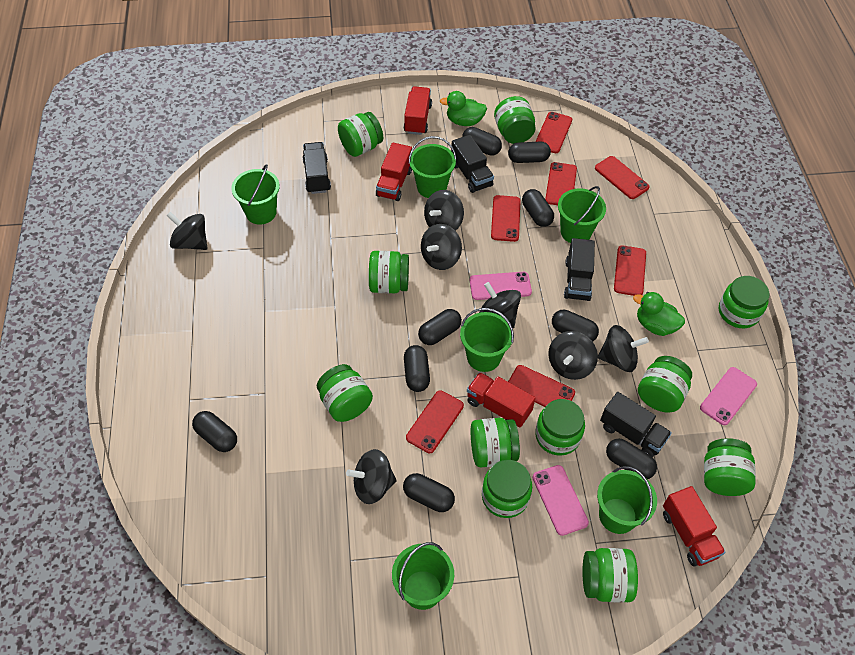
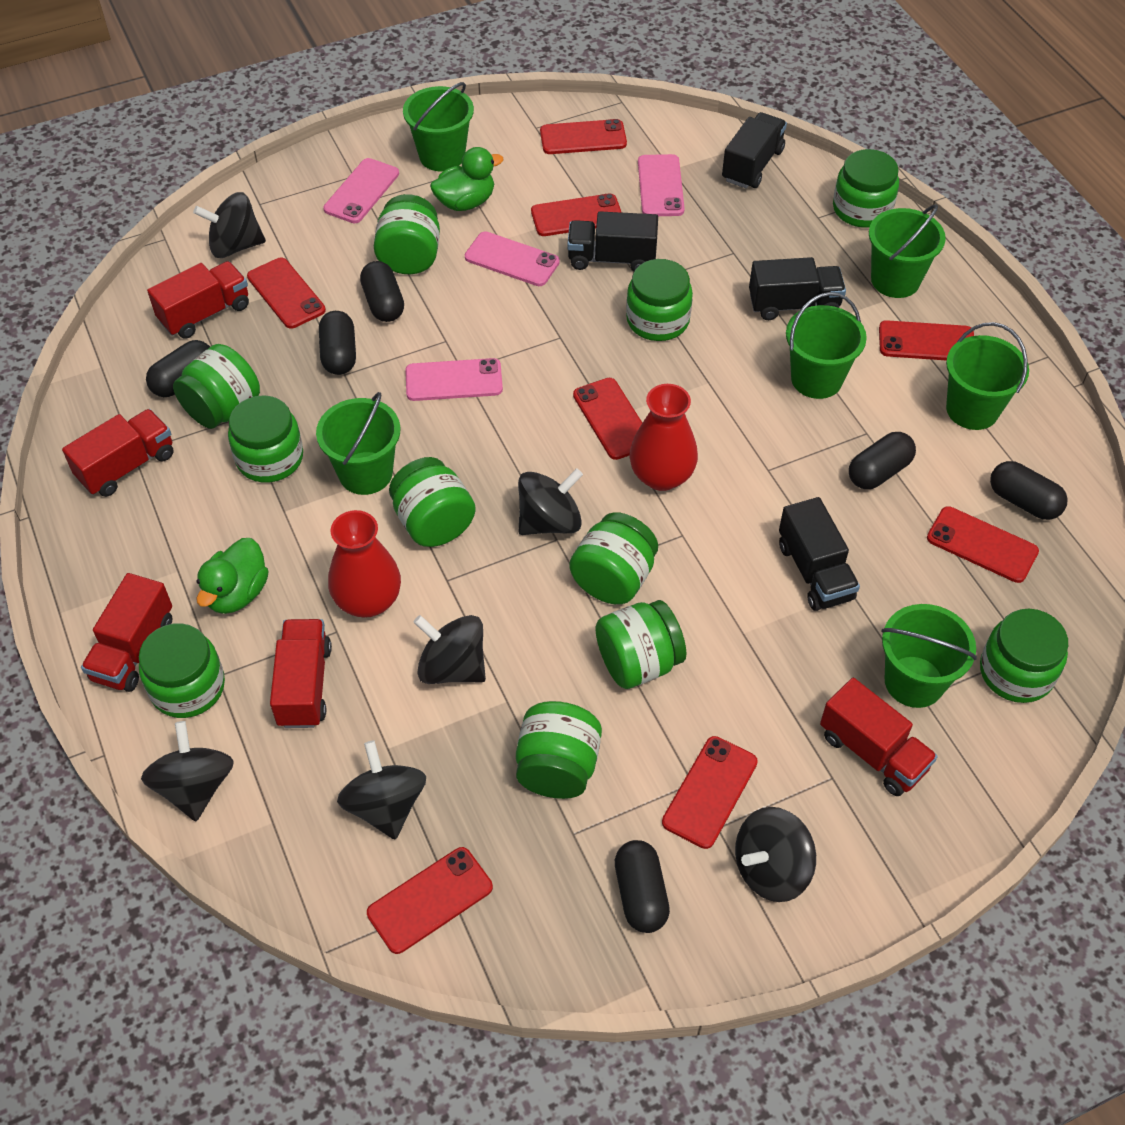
black capsule: 9 -> 6
black spinning top: 7 -> 6
pink phone: 3 -> 4
red phone: 7 -> 8
red truck: 4 -> 5
red vase: 0 -> 2

